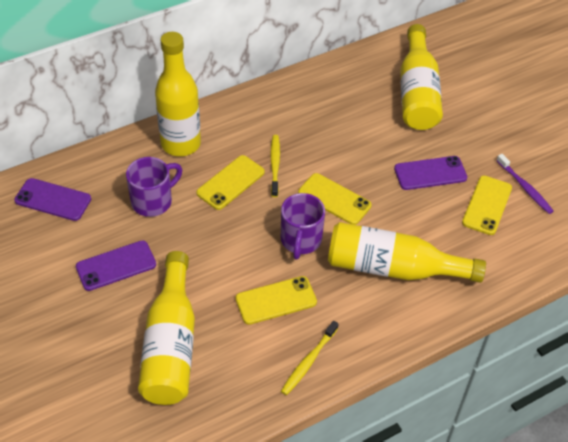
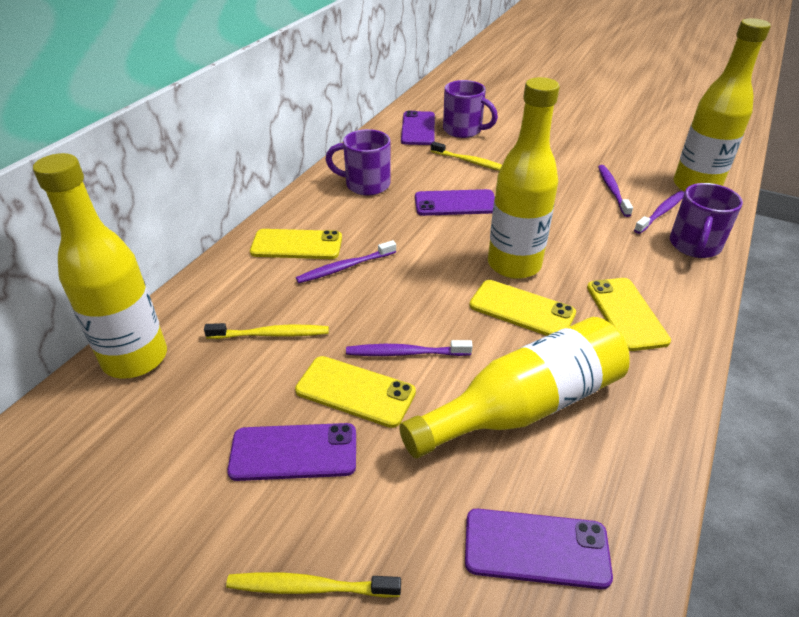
purple mug: 2 -> 3
purple phone: 3 -> 4
purple toothbrush: 1 -> 4
yellow toothbrush: 2 -> 3

